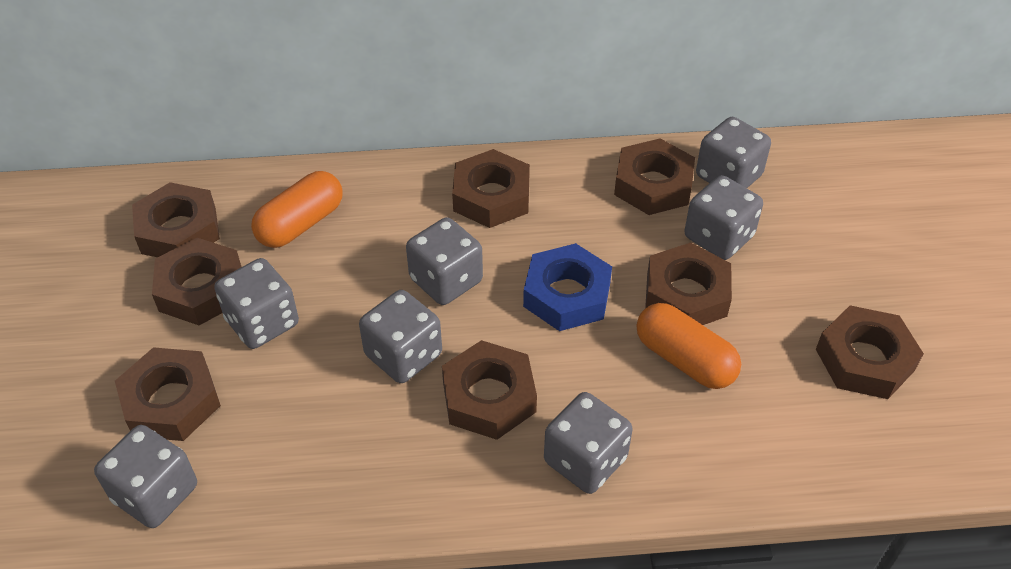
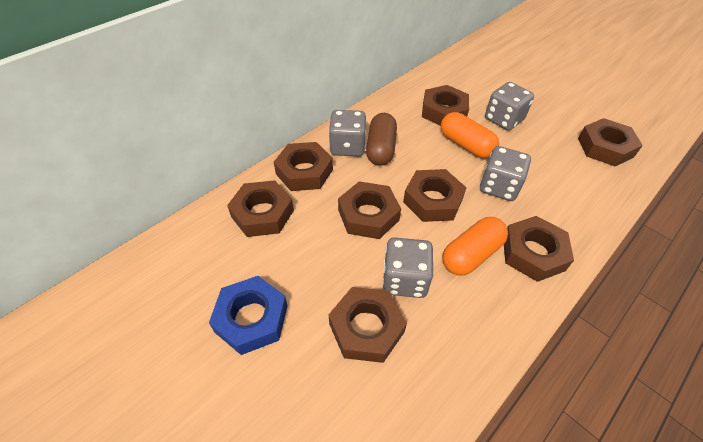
brown capsule: 0 -> 1
grey dice: 7 -> 4

